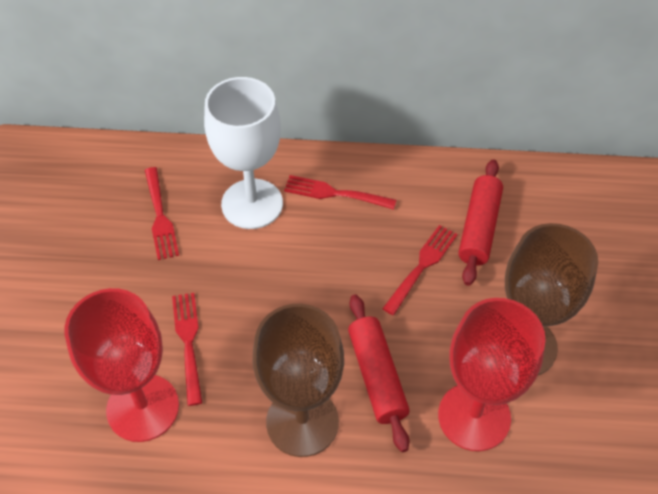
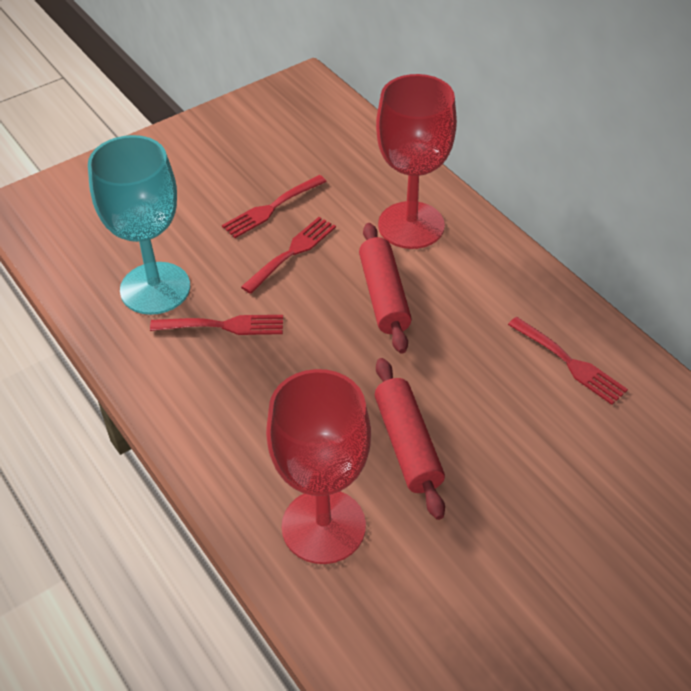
brown goblet: 2 -> 0
turquoise goblet: 0 -> 1
white goblet: 1 -> 0

